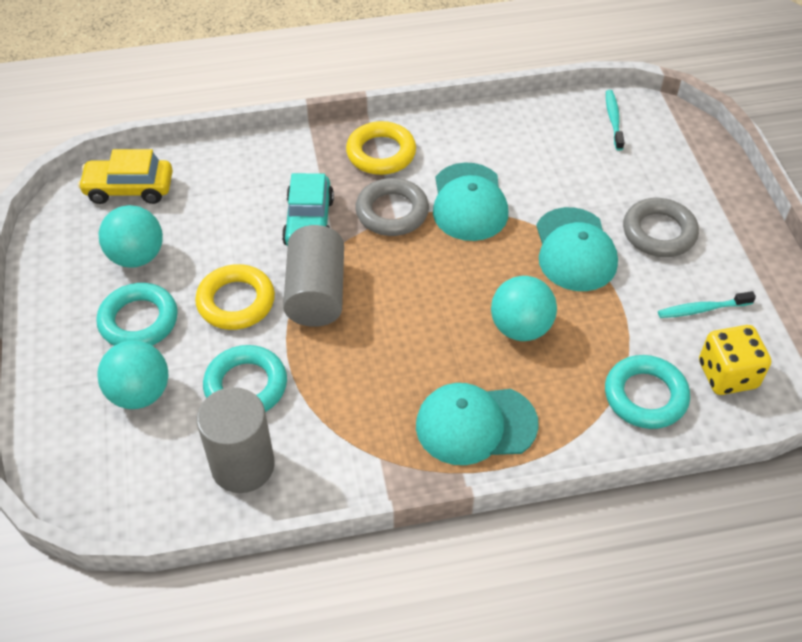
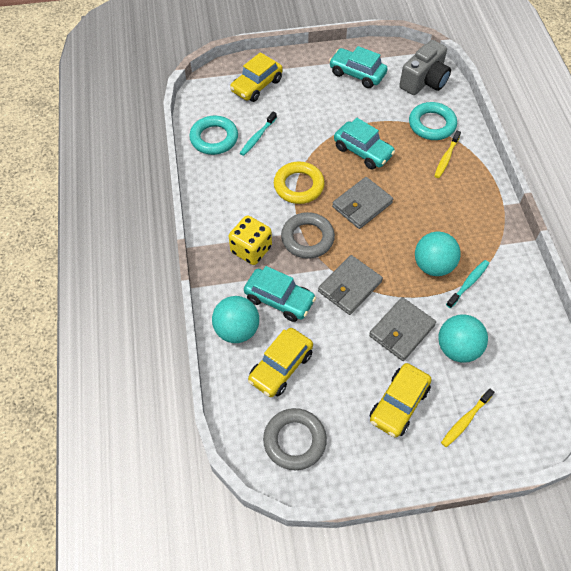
grey camera: 0 -> 1
grey cylinder: 2 -> 0
grey wallet: 0 -> 3
turquoise cap: 3 -> 0
turquoise car: 1 -> 3
turquoise ring: 3 -> 2
yellow car: 1 -> 3
yellow ring: 2 -> 1
yellow toothbrush: 0 -> 2

